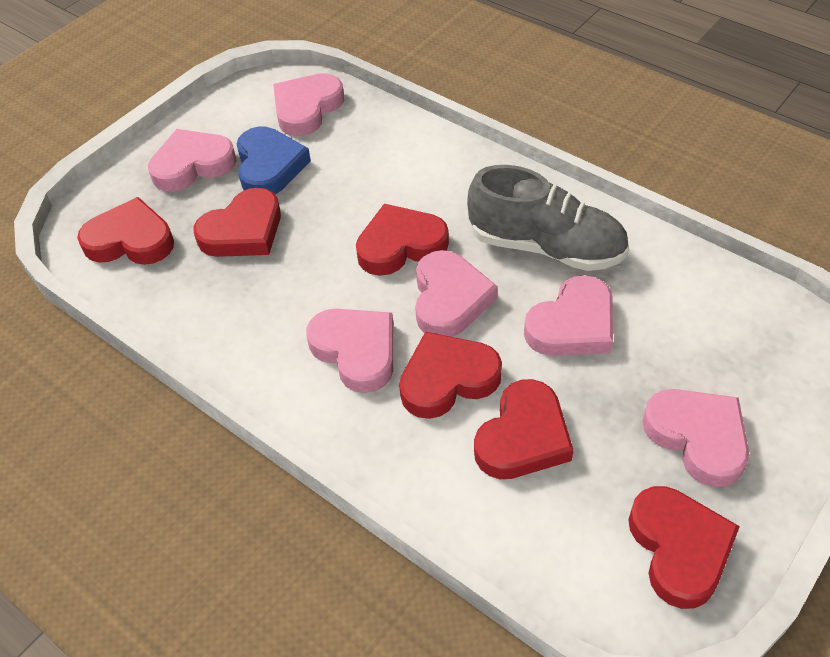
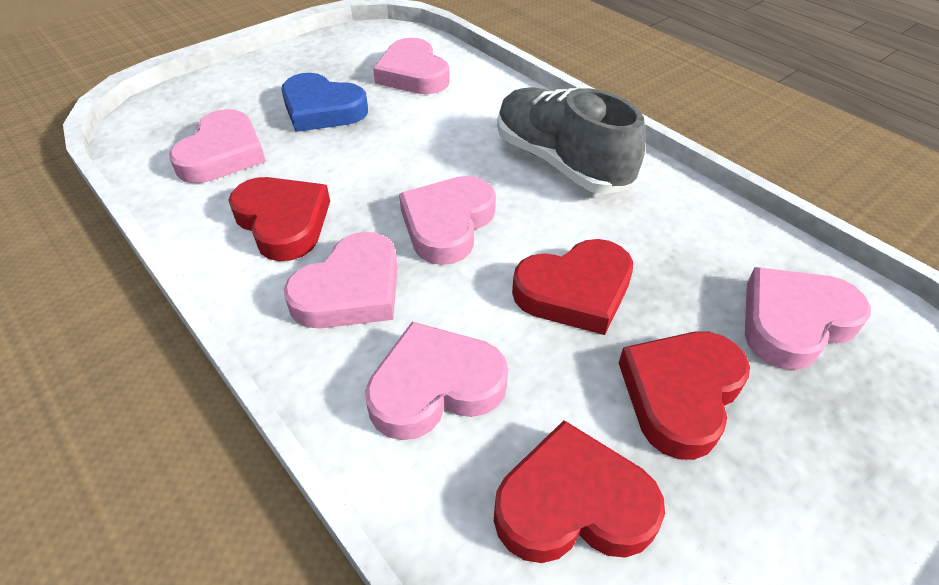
red heart: 6 -> 4

